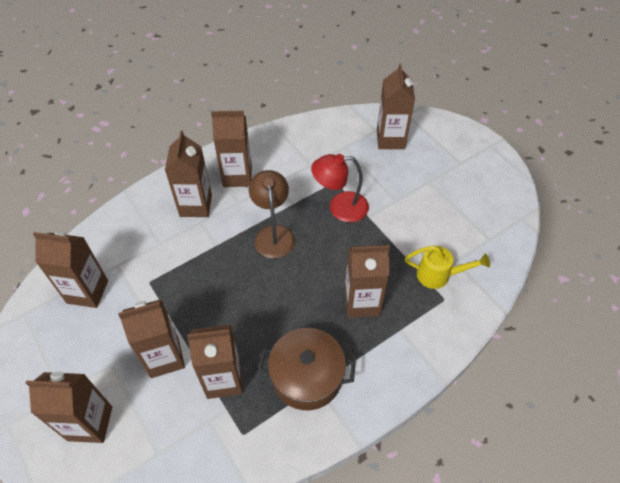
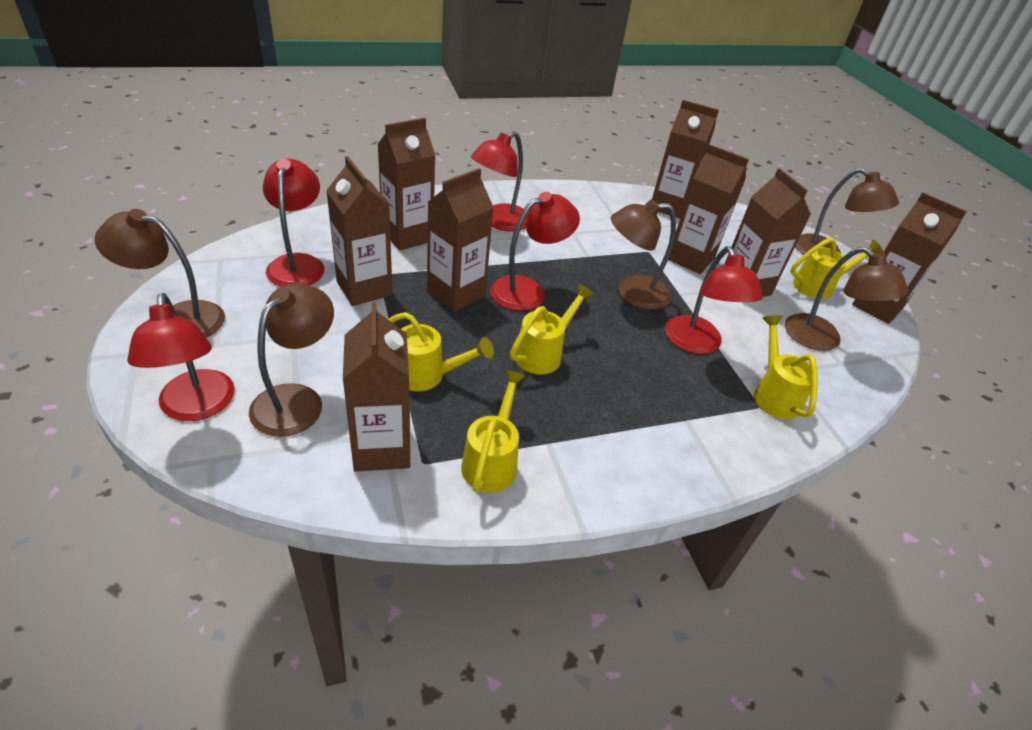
brown lamp: 1 -> 5
brown pot: 1 -> 0
red lamp: 1 -> 5
yellow watering can: 1 -> 5

